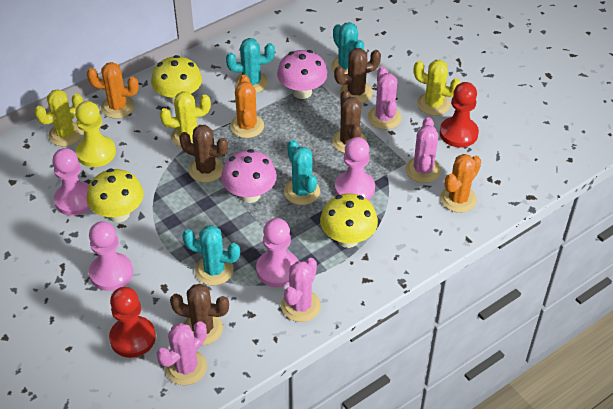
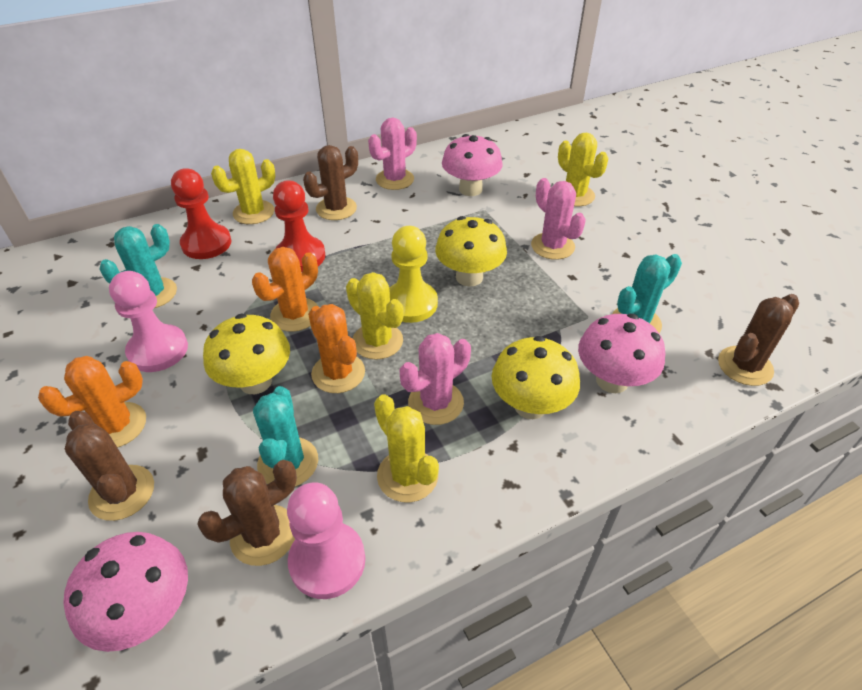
pink cactus: 4 -> 3
pink mushroom: 2 -> 3
pink pawn: 4 -> 2
turquoise cactus: 4 -> 3
yellow cactus: 3 -> 4

